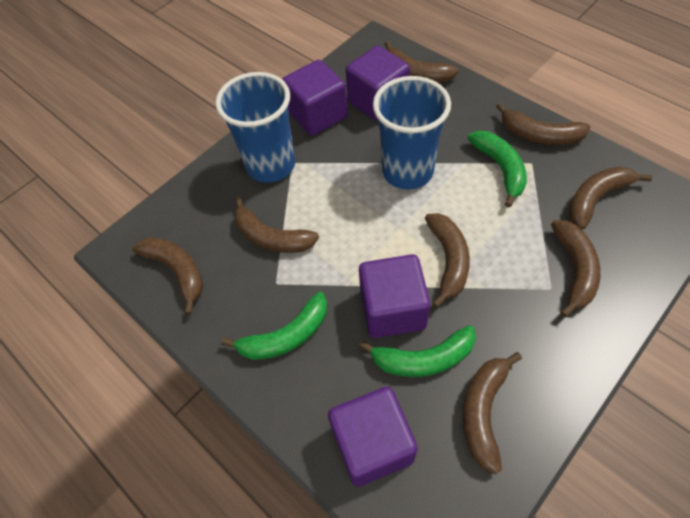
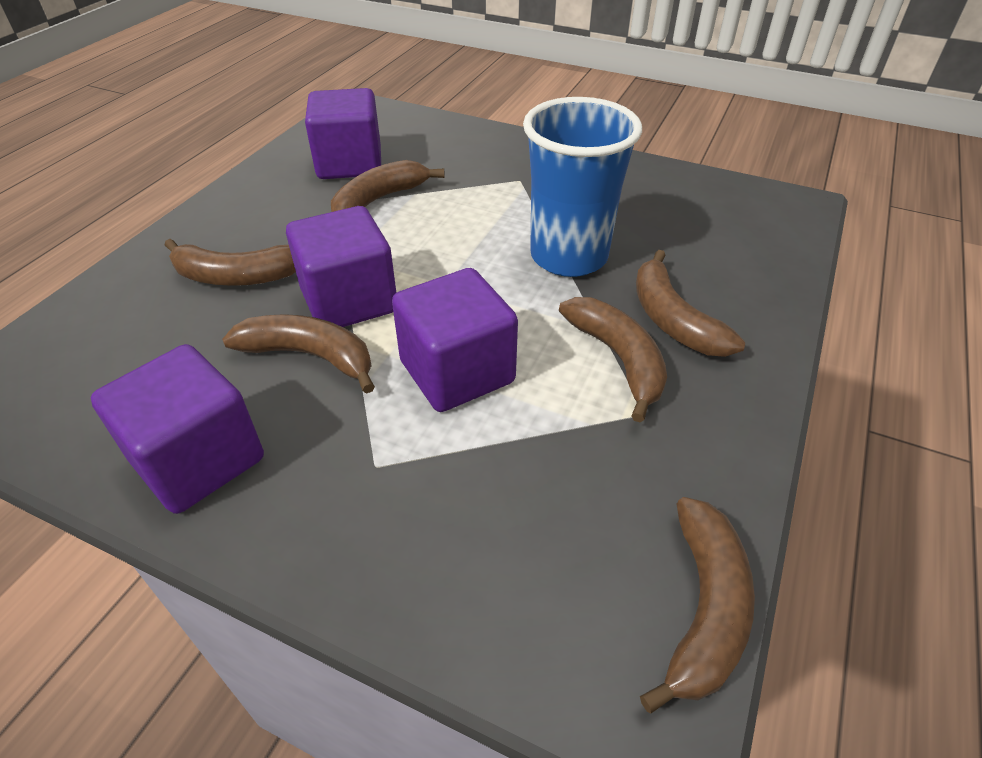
blue cup: 2 -> 1
brown banana: 8 -> 6
green banana: 3 -> 0

